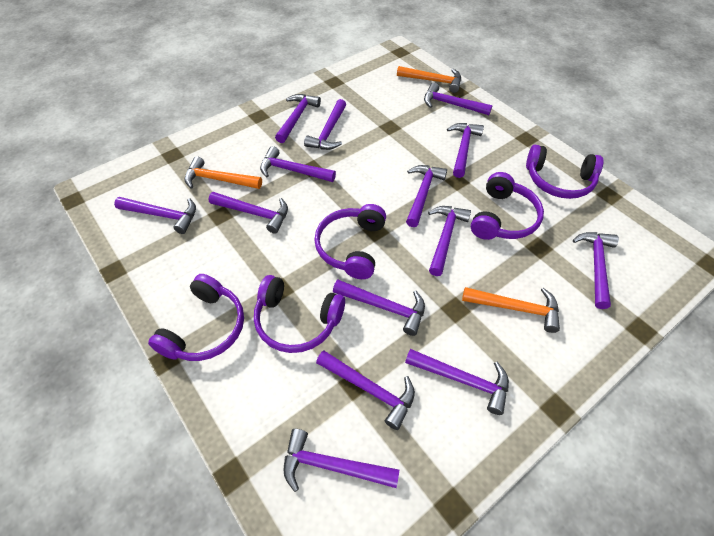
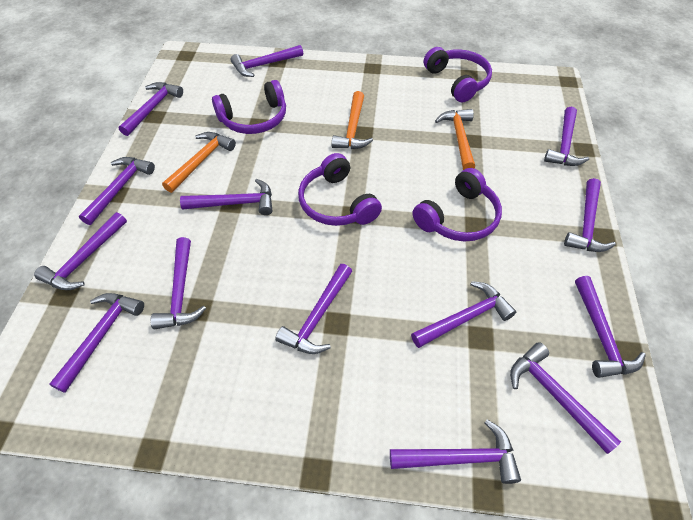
purple headphones: 5 -> 4

